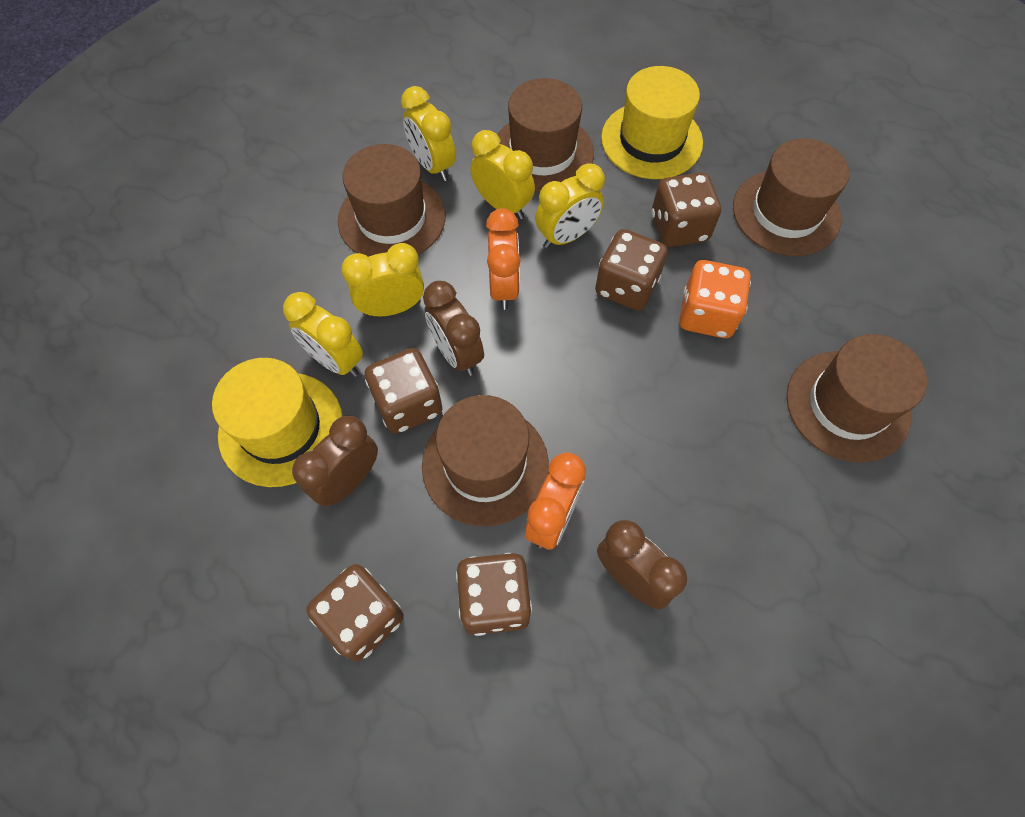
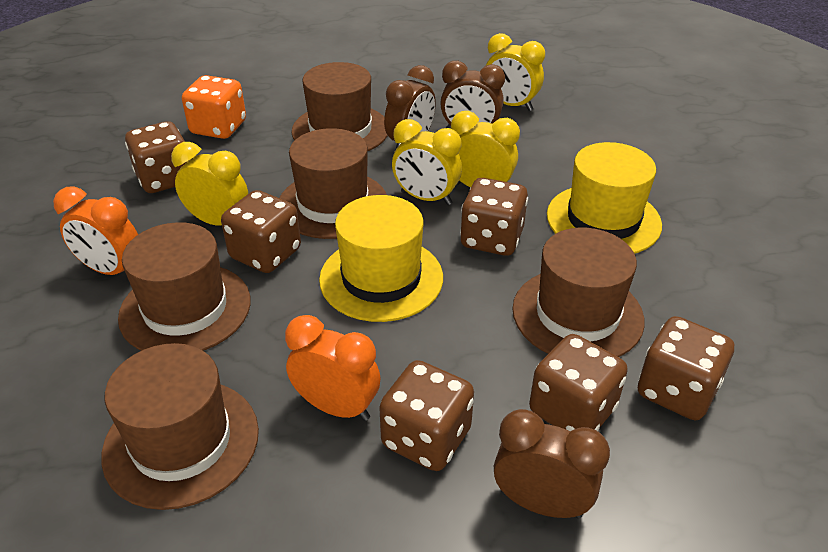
brown dice: 5 -> 6
yellow clock: 5 -> 4

